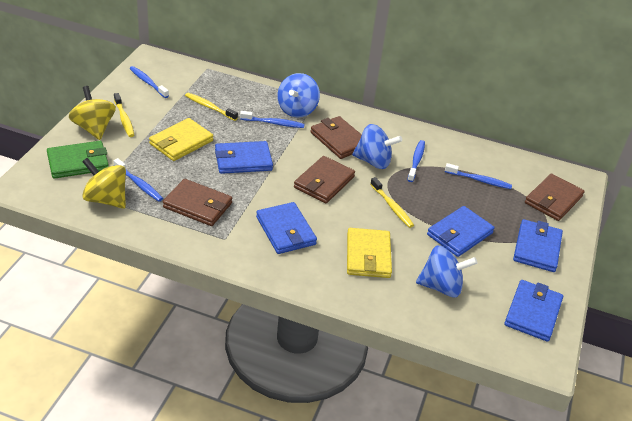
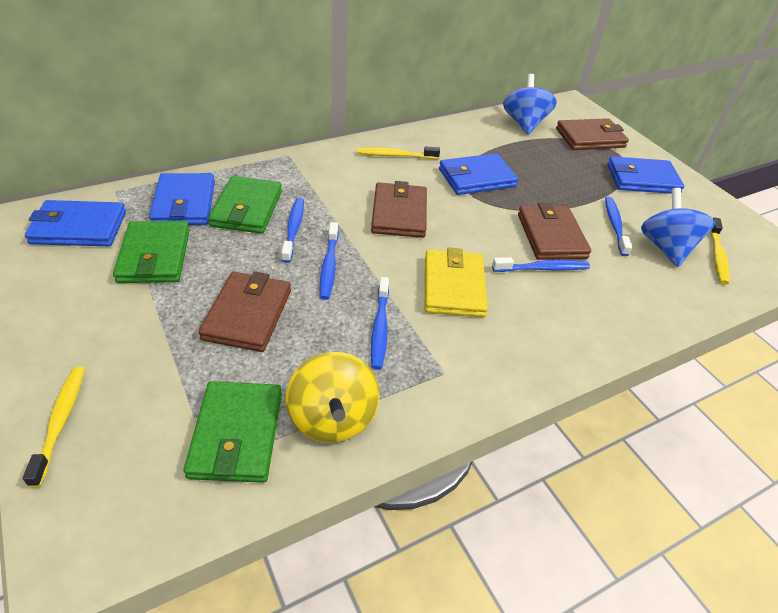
blue spinning top: 3 -> 2
blue wallet: 5 -> 4
green wallet: 1 -> 3
yellow spinning top: 2 -> 1
yellow wallet: 2 -> 1

